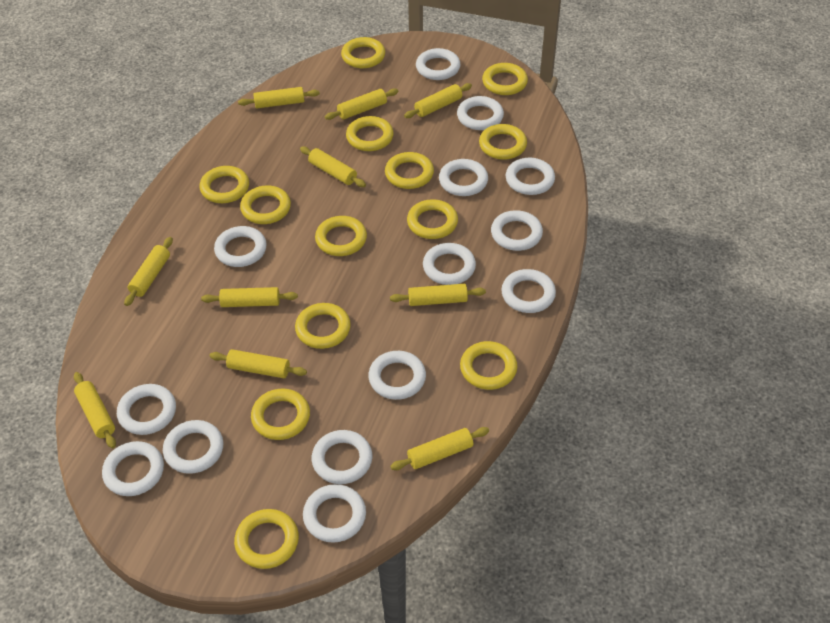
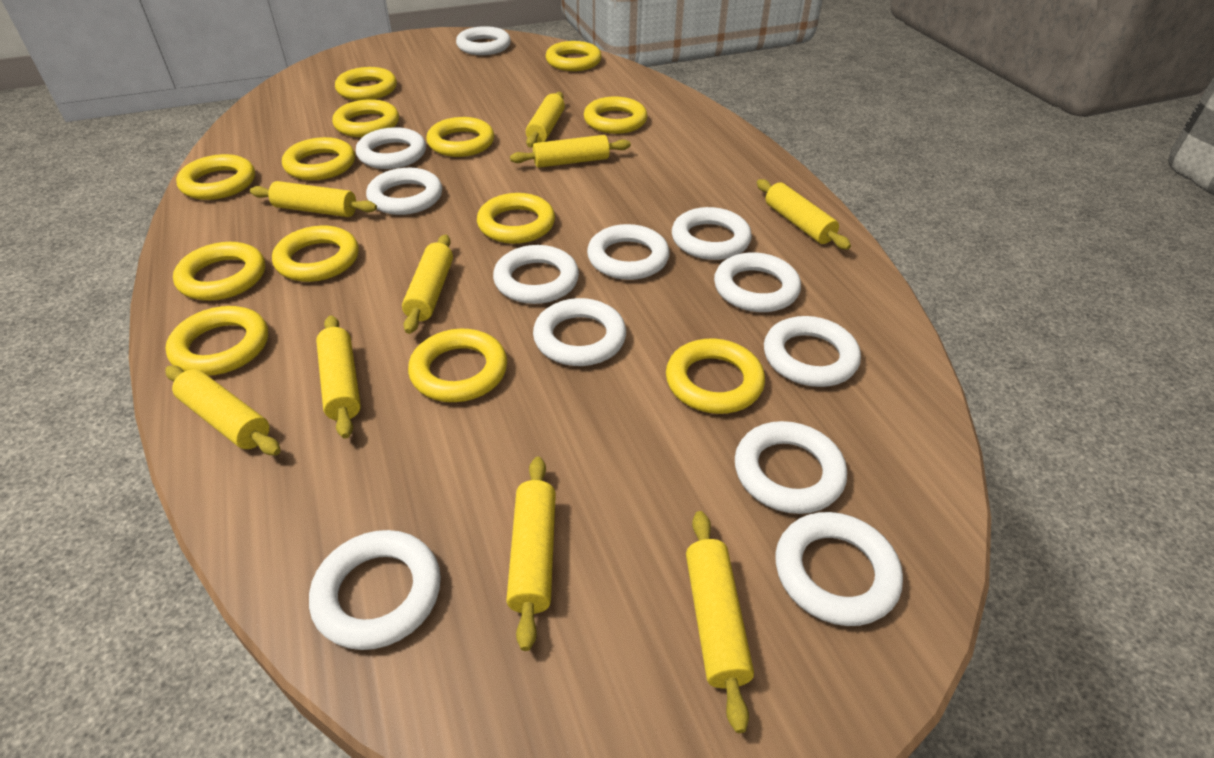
white ring: 14 -> 12
yellow rolling pin: 10 -> 9

